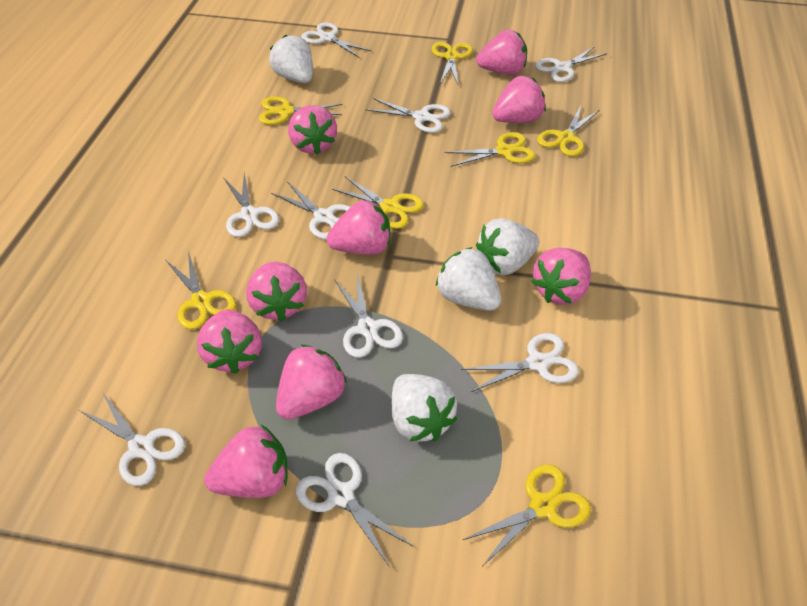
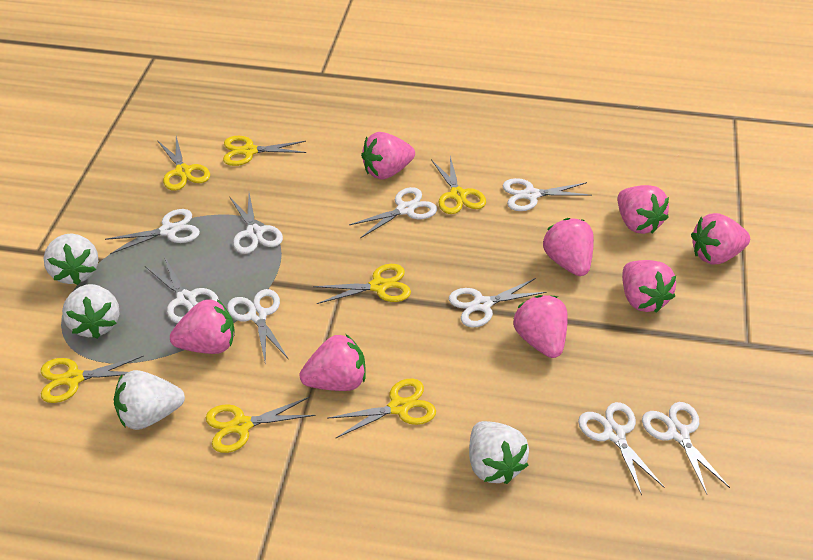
pink strawberry: 9 -> 8

